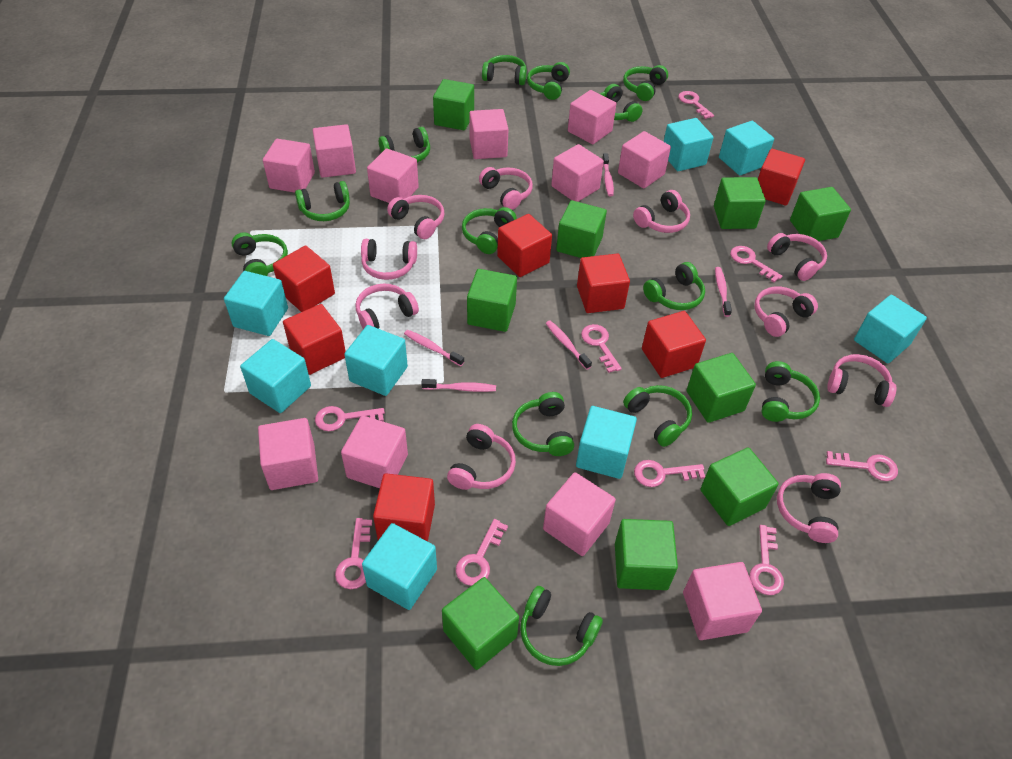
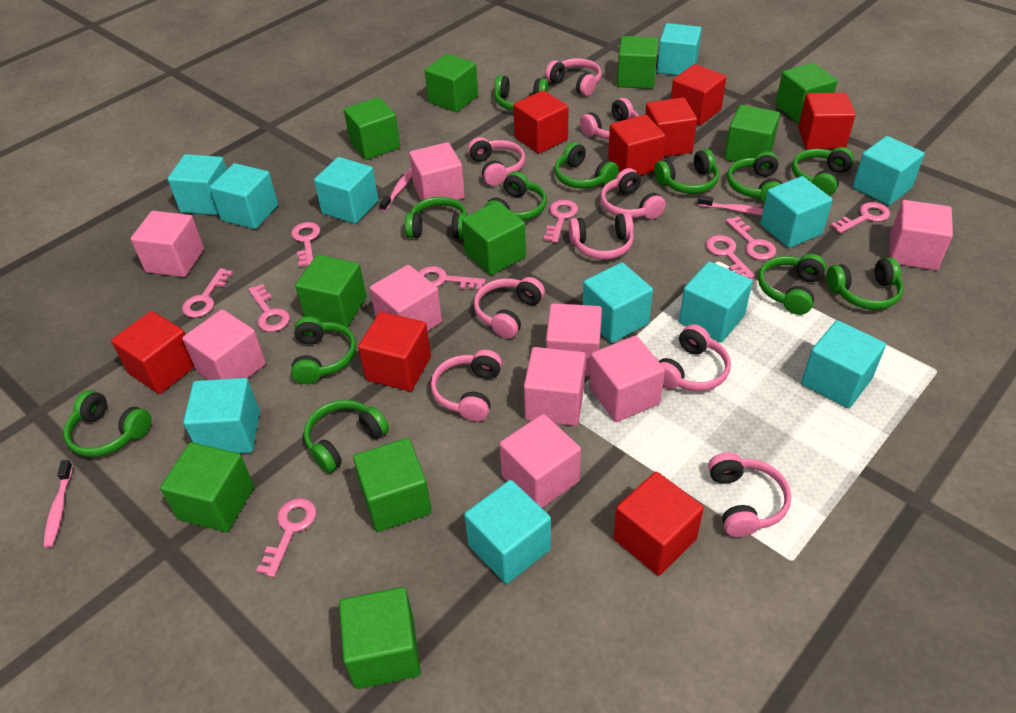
green cube: 9 -> 10
green headphones: 13 -> 12
pink cube: 11 -> 9
pink headphones: 10 -> 9
pink toothbrush: 5 -> 3
red cube: 7 -> 8
turquoise cube: 8 -> 11

